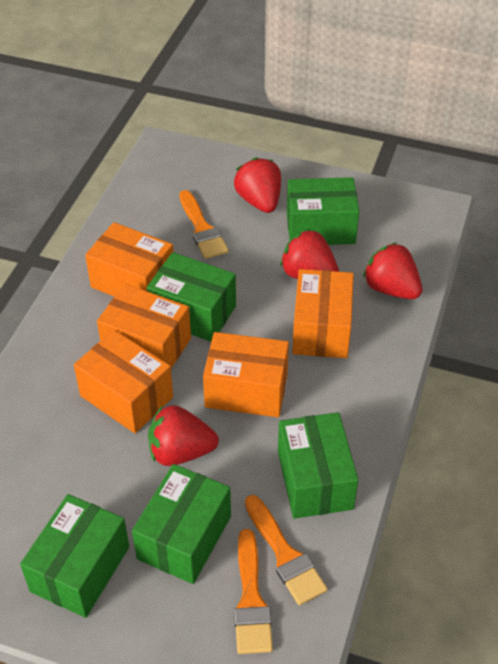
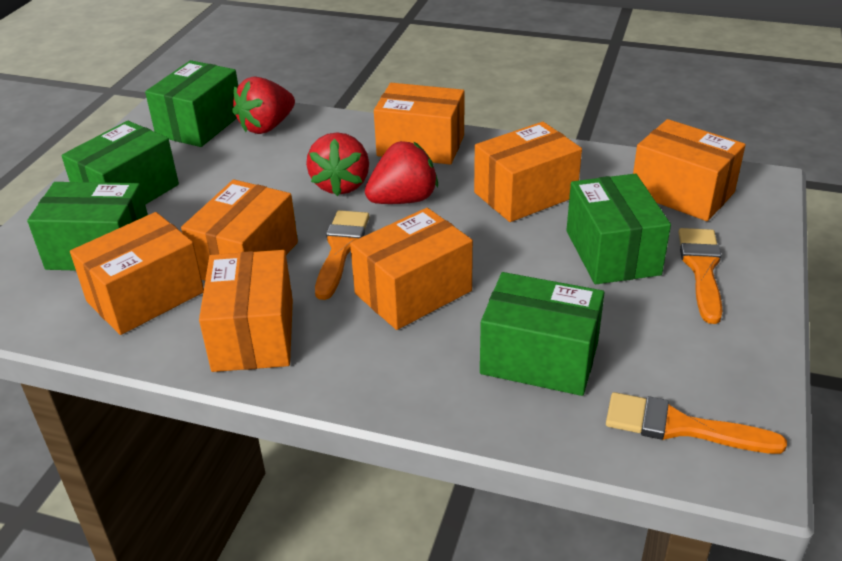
orange box: 5 -> 7
red strawberry: 4 -> 3

